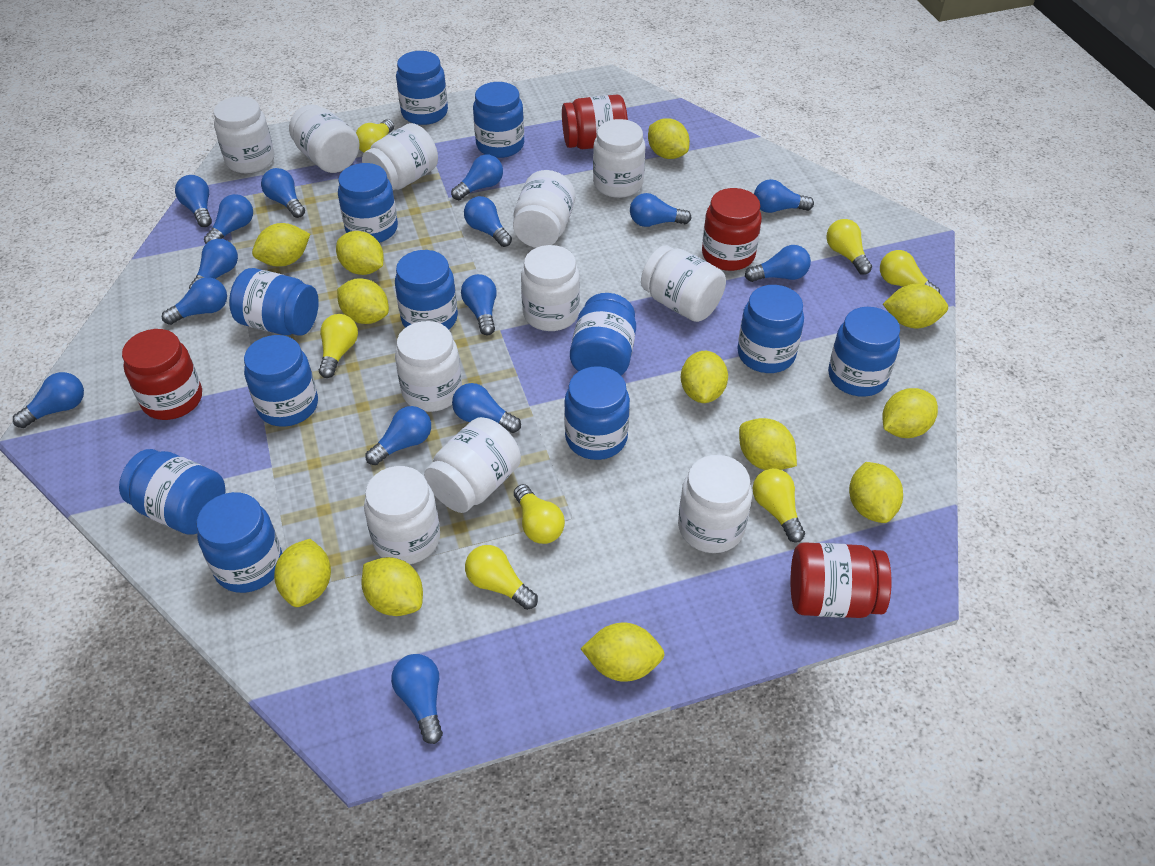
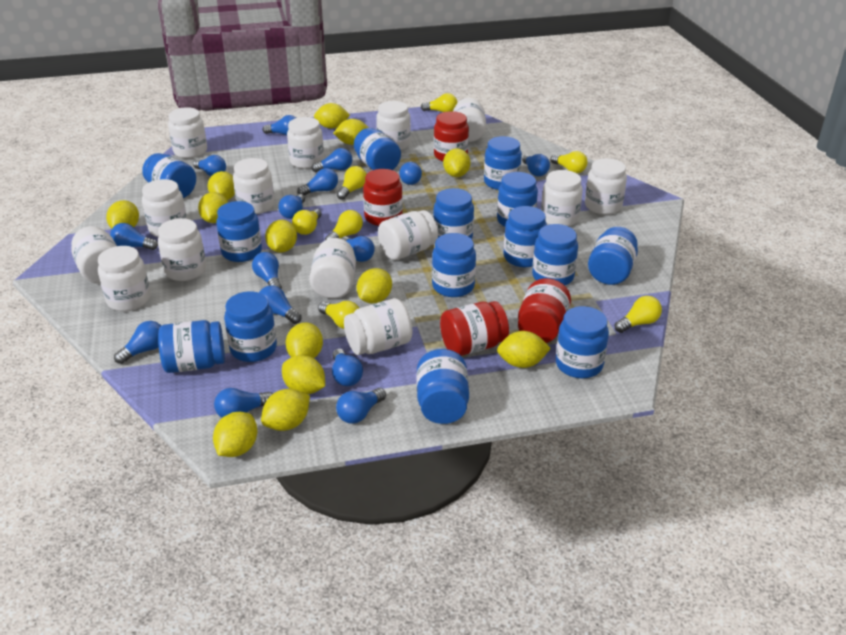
blue jar: 12 -> 14
white jar: 11 -> 14
yellow lemon: 12 -> 13

